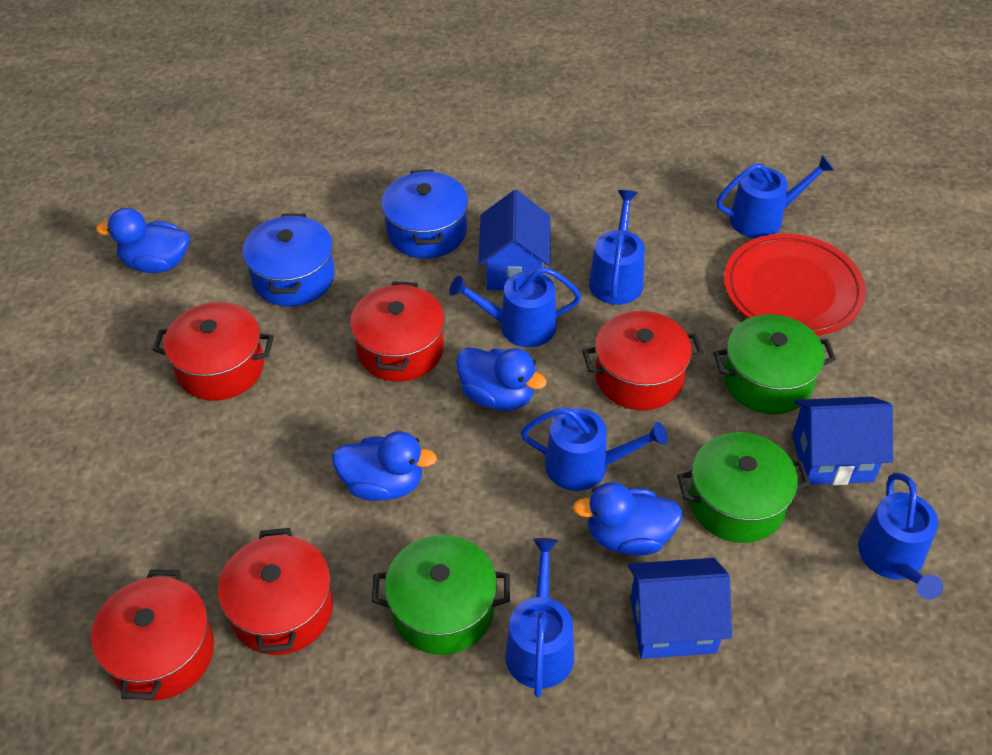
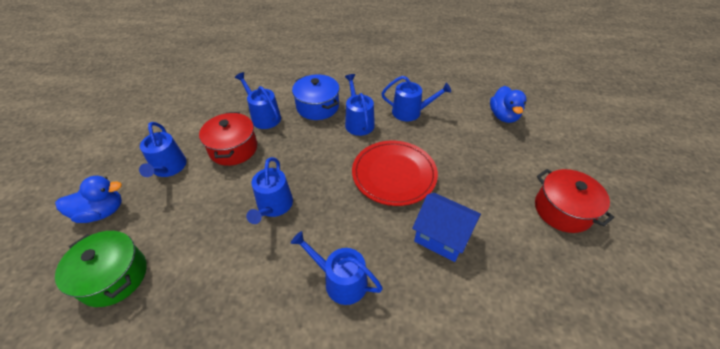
blue duck: 4 -> 2
blue house: 3 -> 1
blue pot: 2 -> 1
green pot: 3 -> 1
red pot: 5 -> 2

